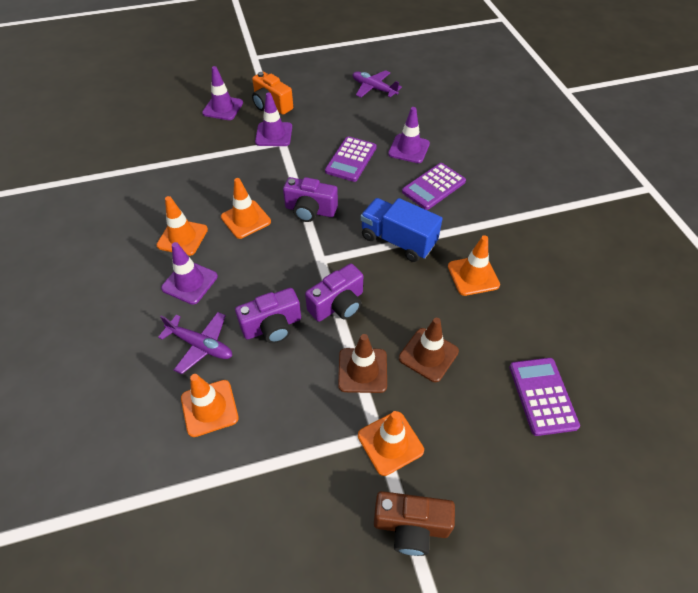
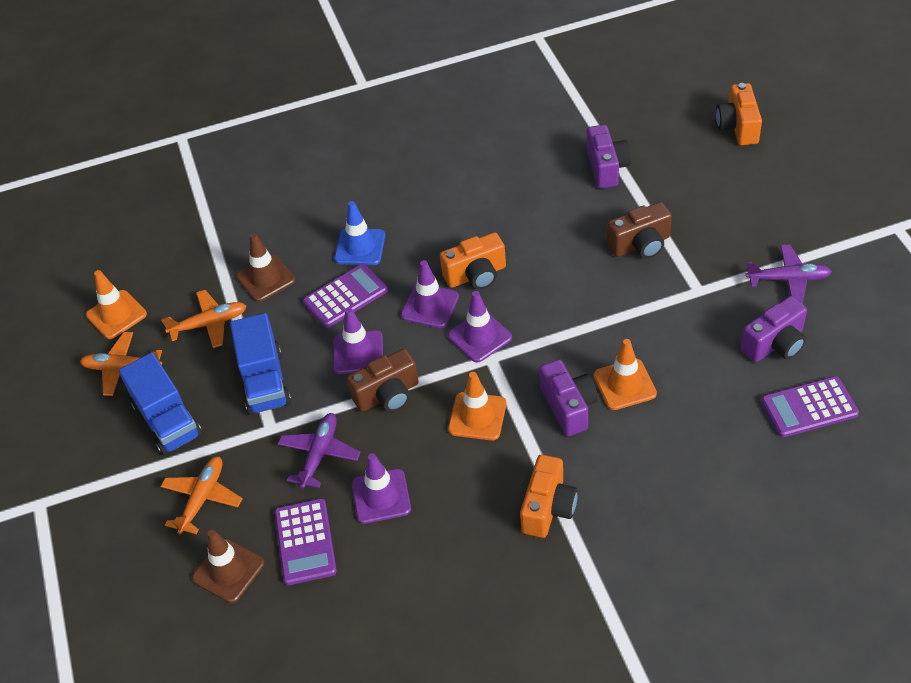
blue traffic cone: 0 -> 1
blue truck: 1 -> 2
brown camera: 1 -> 2
orange camera: 1 -> 3
orange plane: 0 -> 3
orange traffic cone: 5 -> 3

